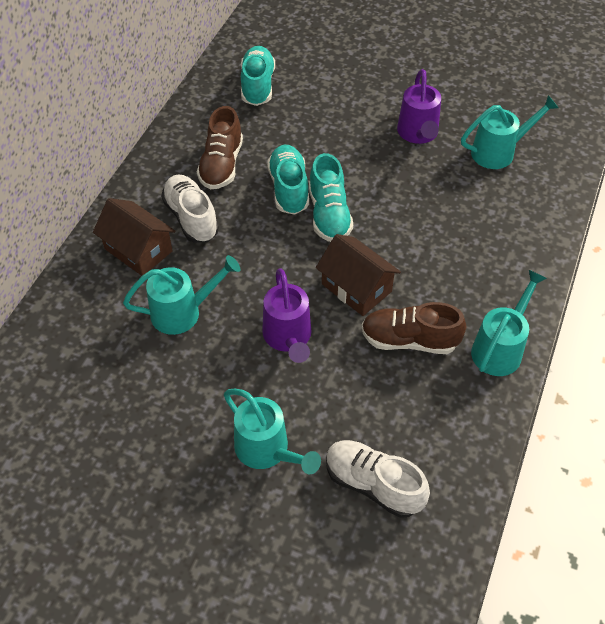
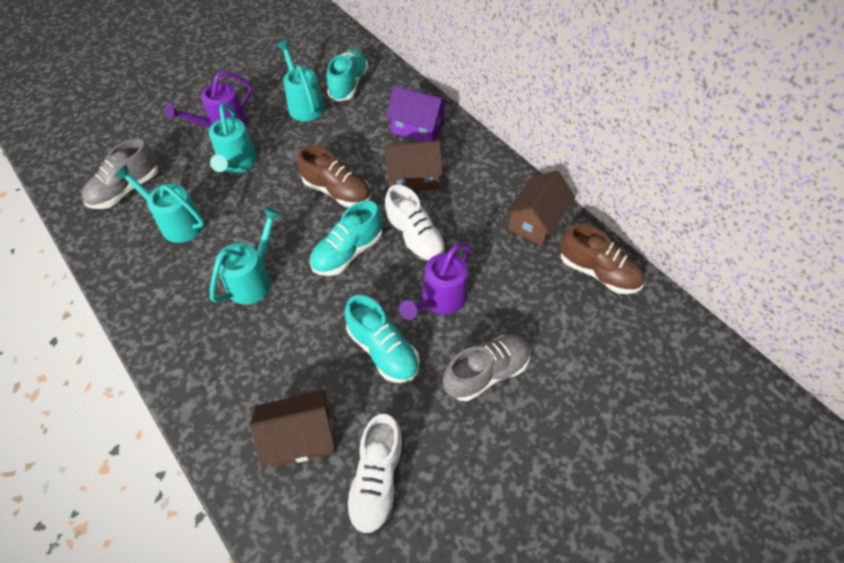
brown house: 2 -> 3
grey shoe: 0 -> 2
purple house: 0 -> 1

